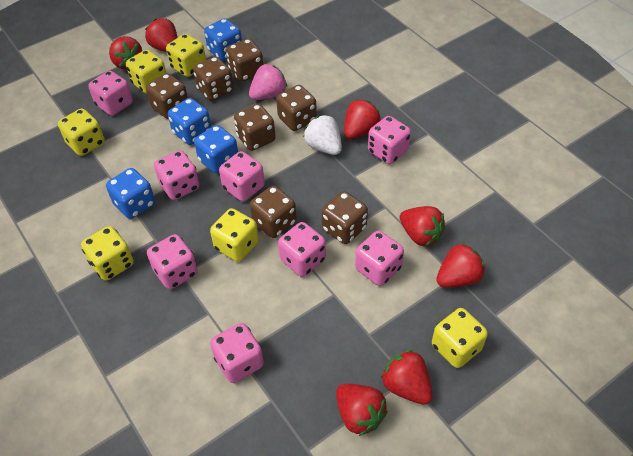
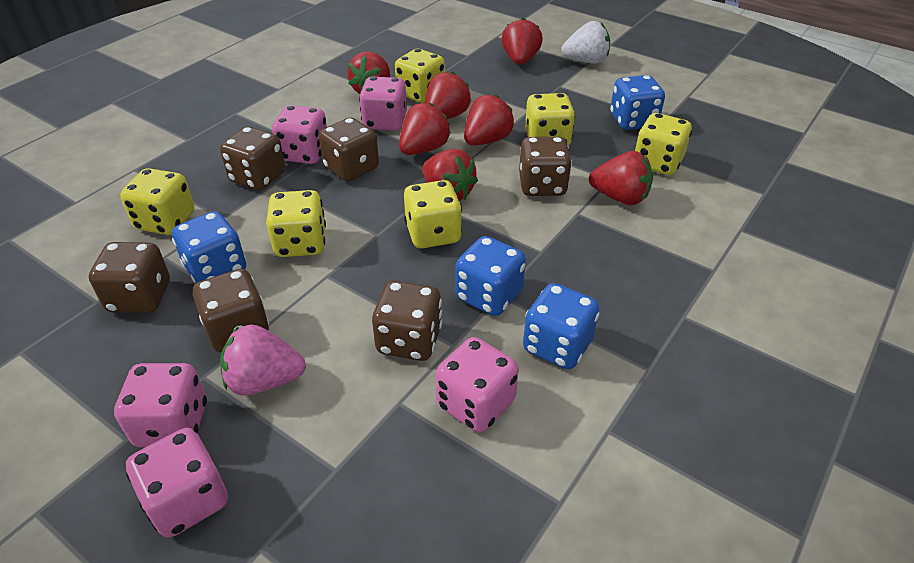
brown dice: 7 -> 6
pink dice: 8 -> 5

